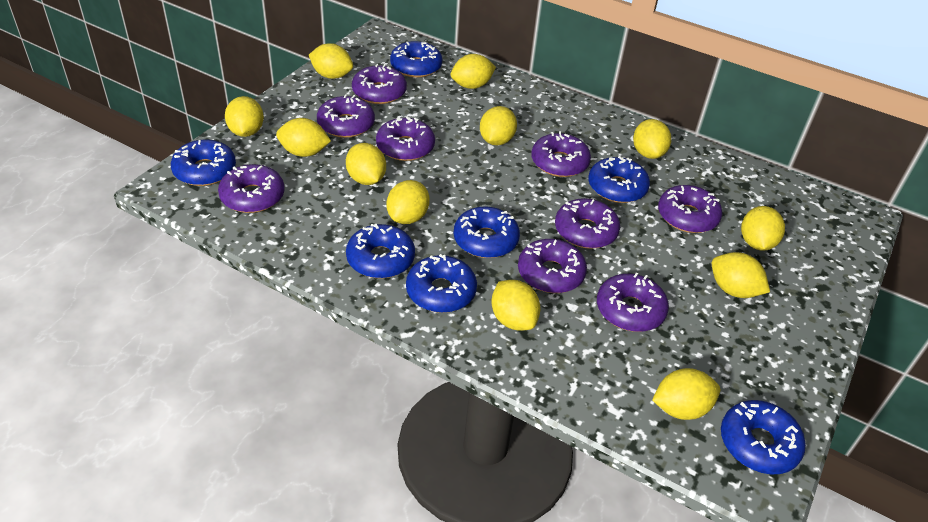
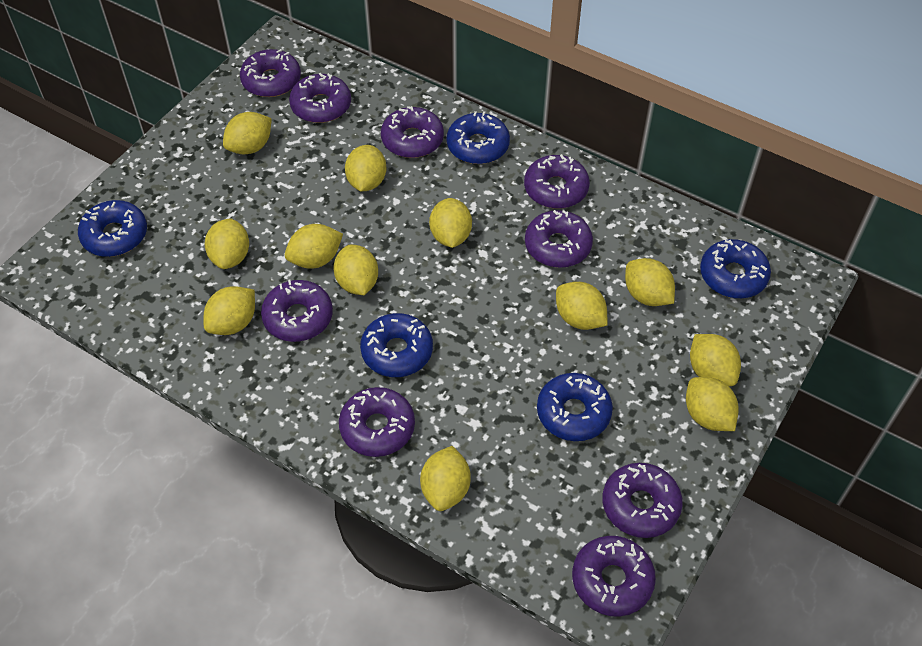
blue donut: 7 -> 5

